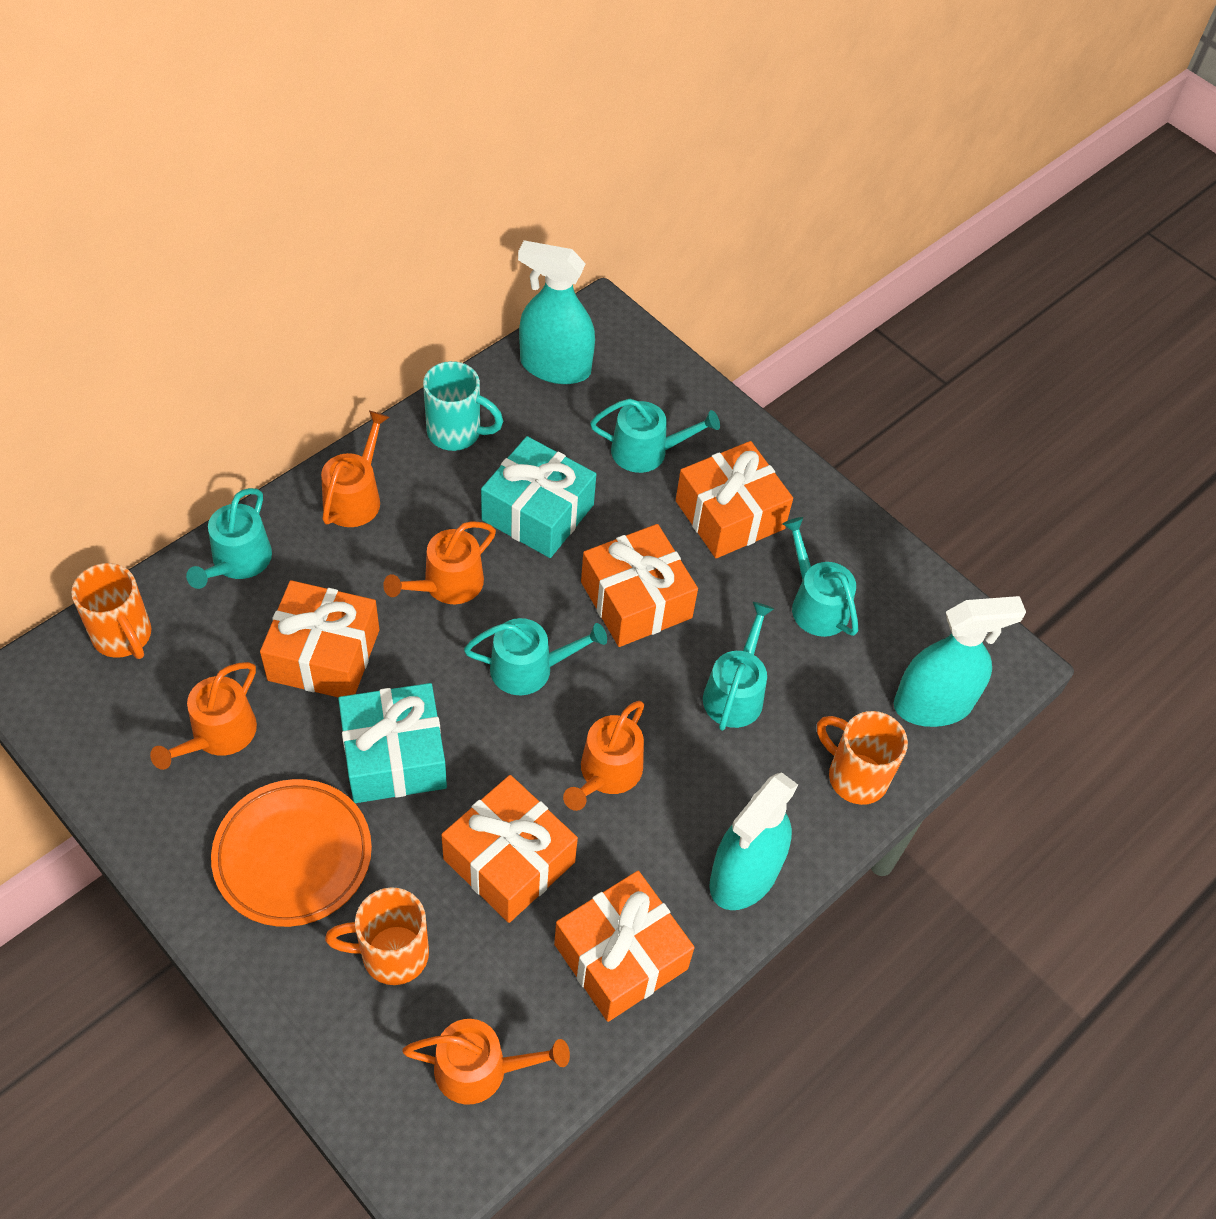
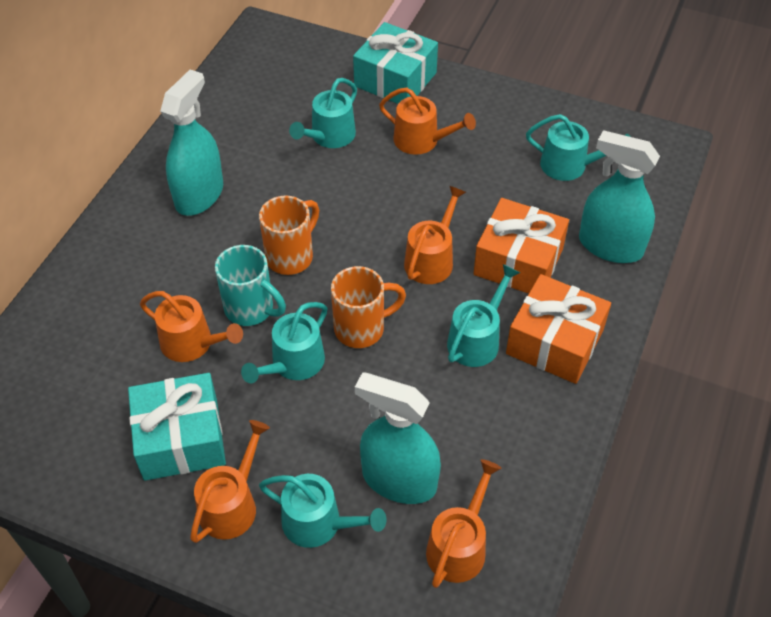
orange gift: 5 -> 2
orange mug: 3 -> 2
orange plate: 1 -> 0

